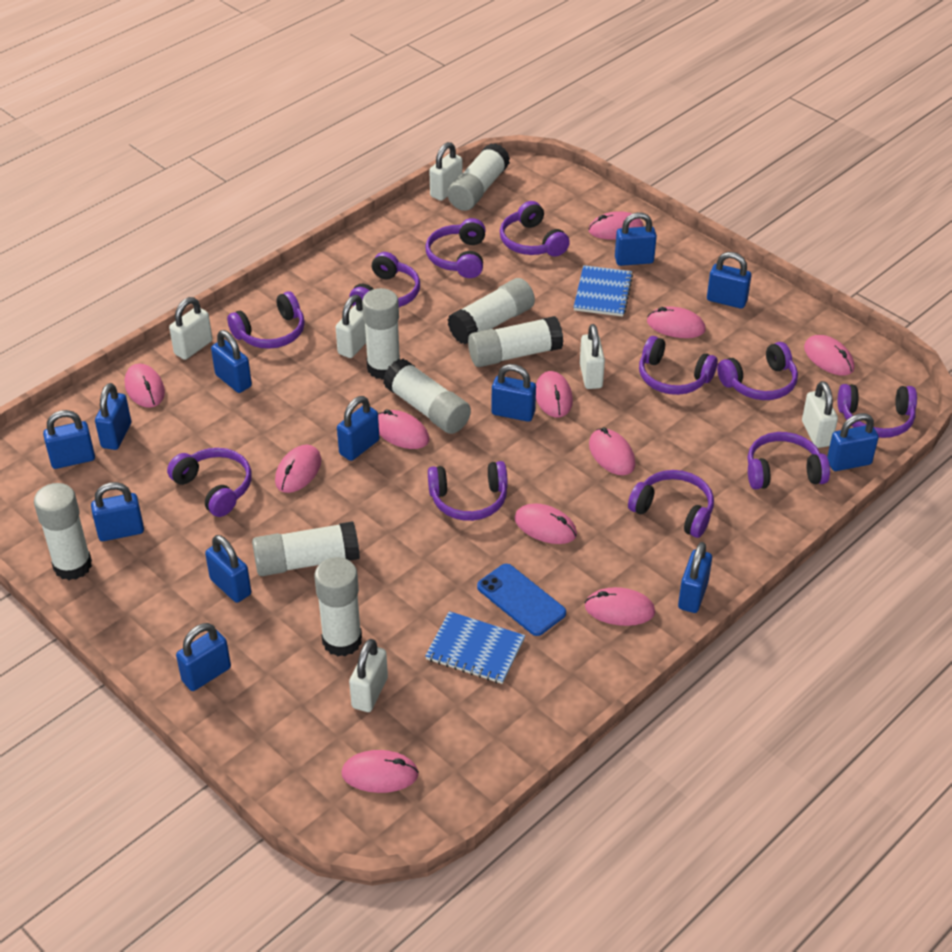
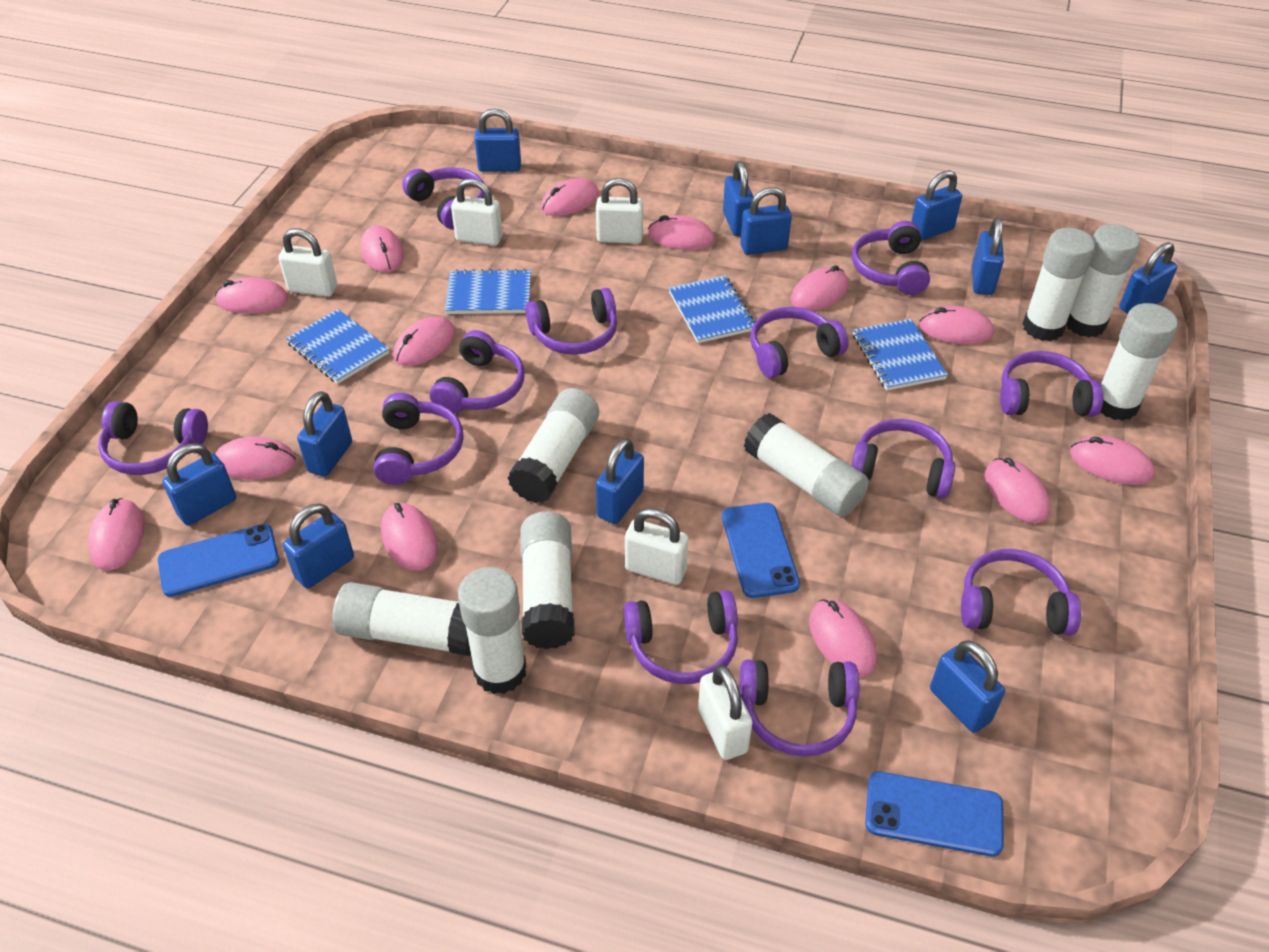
blue notebook: 2 -> 4
blue padlock: 12 -> 11
blue phone: 1 -> 3
pink mouse: 11 -> 13
purple headphones: 11 -> 12
white padlock: 6 -> 5

